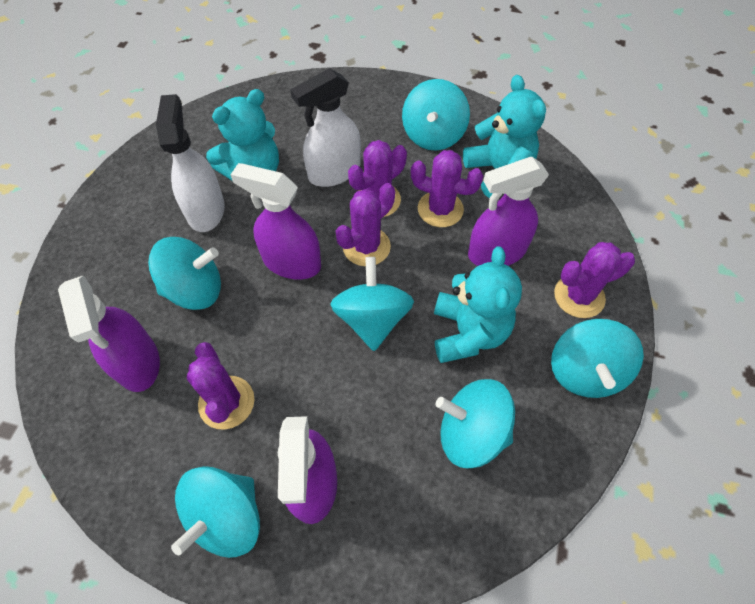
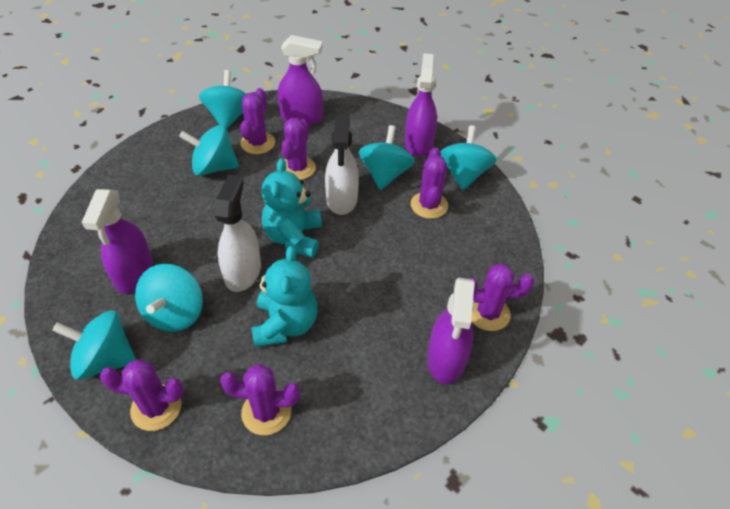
purple cactus: 5 -> 6
turquoise teddy bear: 3 -> 2

